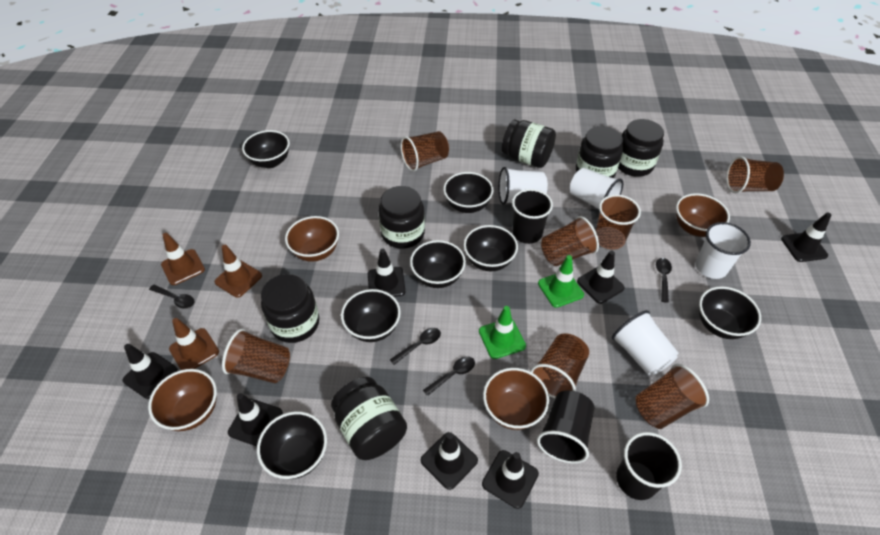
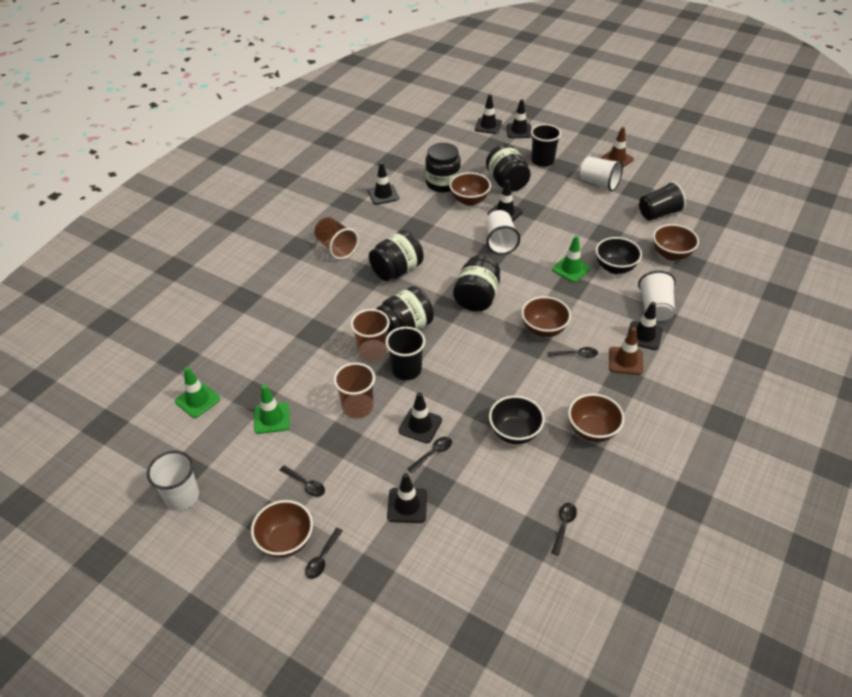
black bowl: 7 -> 2
black jar: 6 -> 5
black spoon: 4 -> 5
brown bowl: 4 -> 5
brown cup: 7 -> 3
brown traffic cone: 3 -> 2
green traffic cone: 2 -> 3

